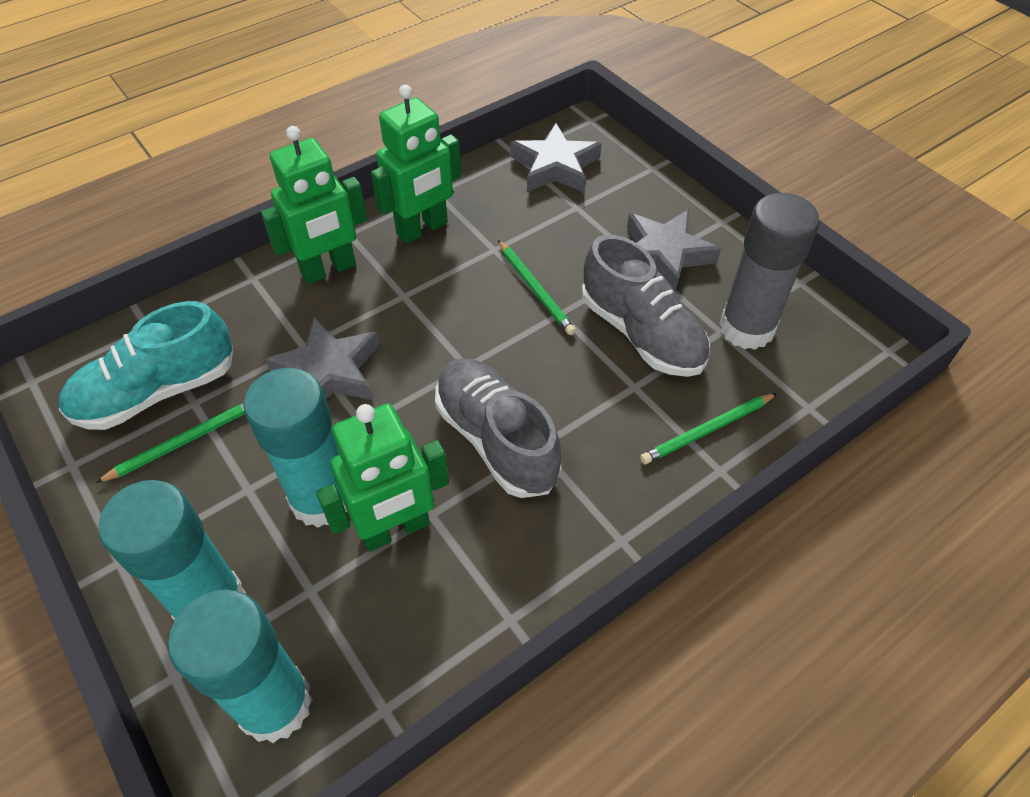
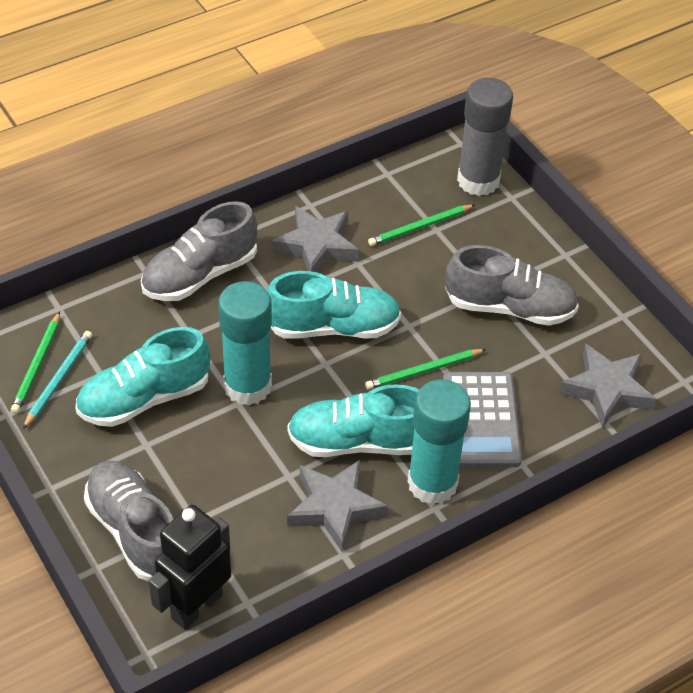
black robot: 0 -> 1
green robot: 3 -> 0
grey calculator: 0 -> 1
grey shoe: 2 -> 3
turquoise glue stick: 3 -> 2
turquoise pencil: 0 -> 1
turquoise shoe: 1 -> 3

